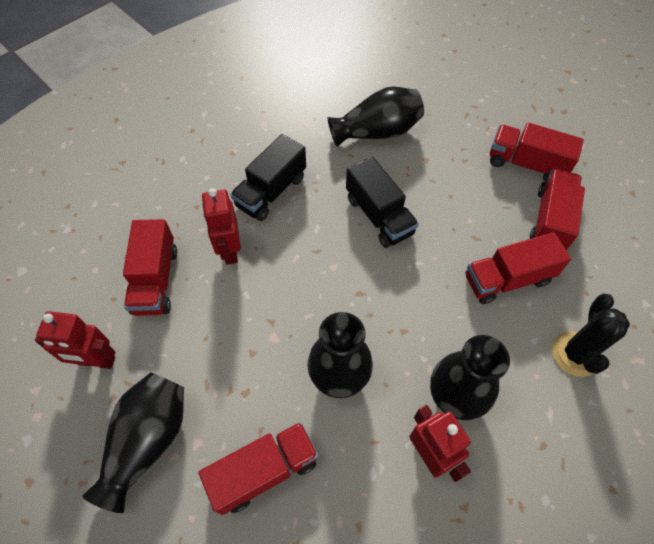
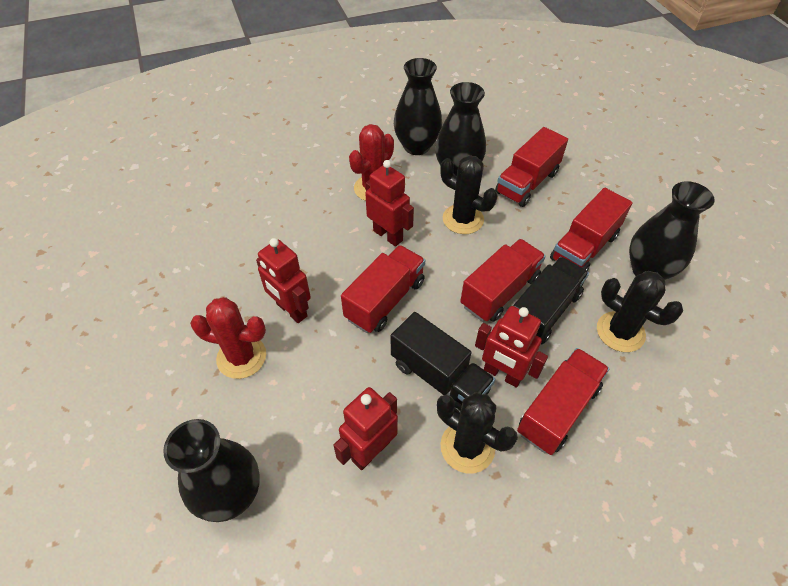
black cactus: 1 -> 3
red cactus: 0 -> 2
red robot: 3 -> 4

